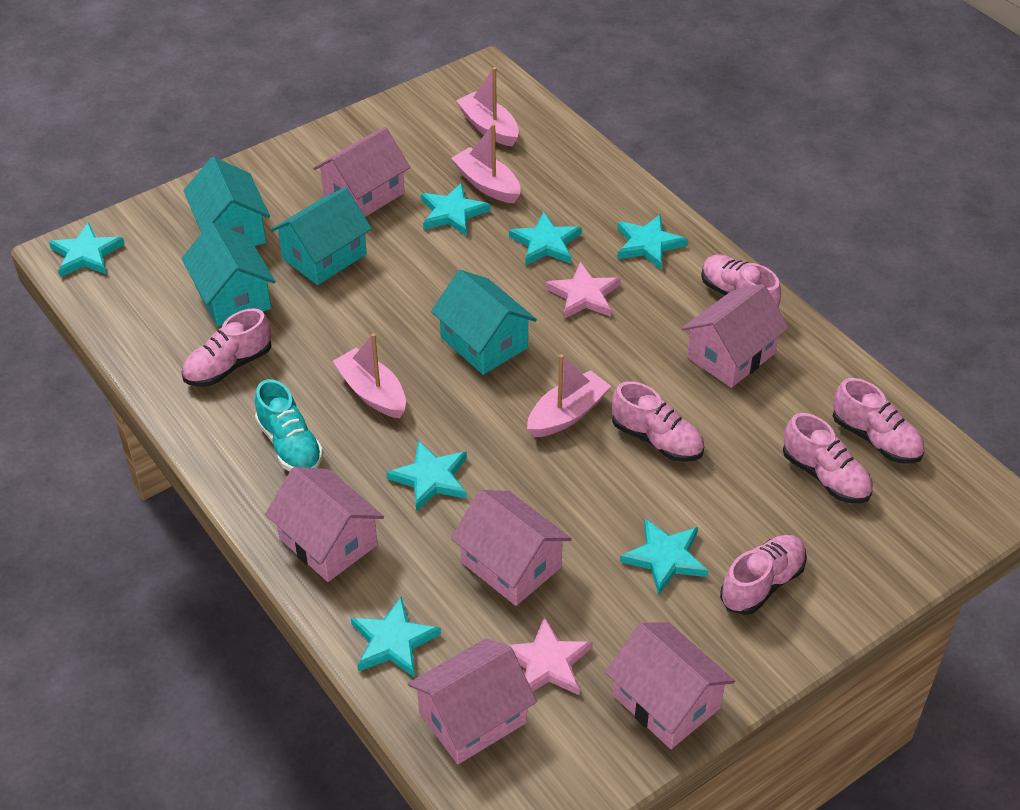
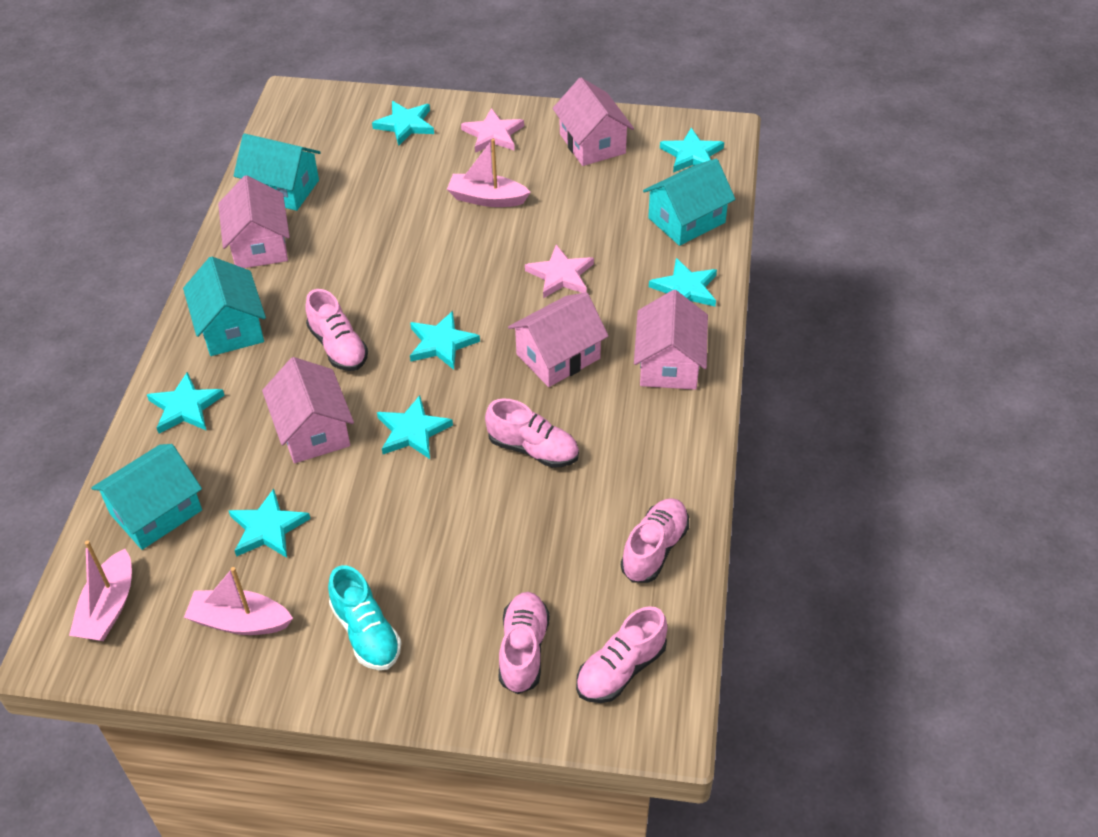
pink boat: 4 -> 3
pink house: 6 -> 5
pink shoe: 6 -> 5

